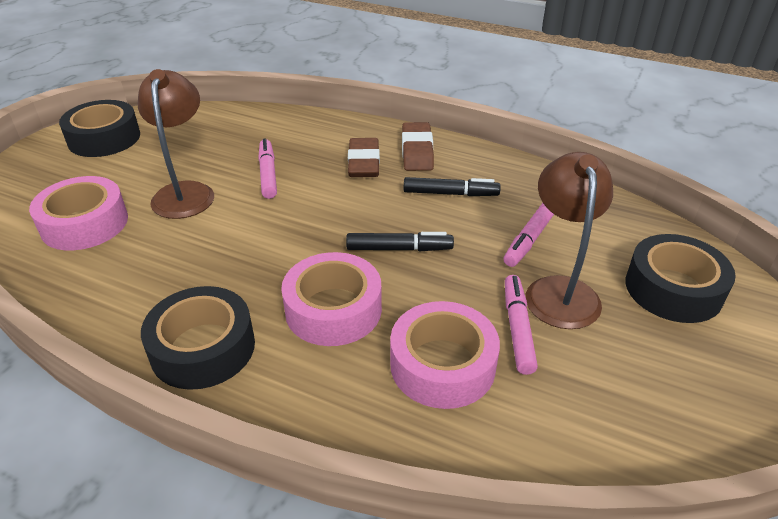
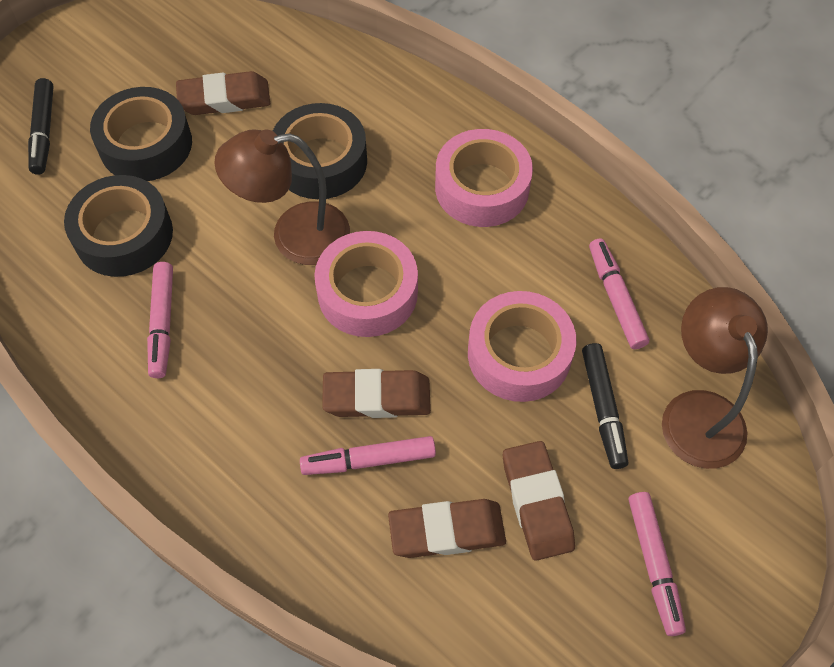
brown eraser: 2 -> 4
pink marker: 3 -> 4

